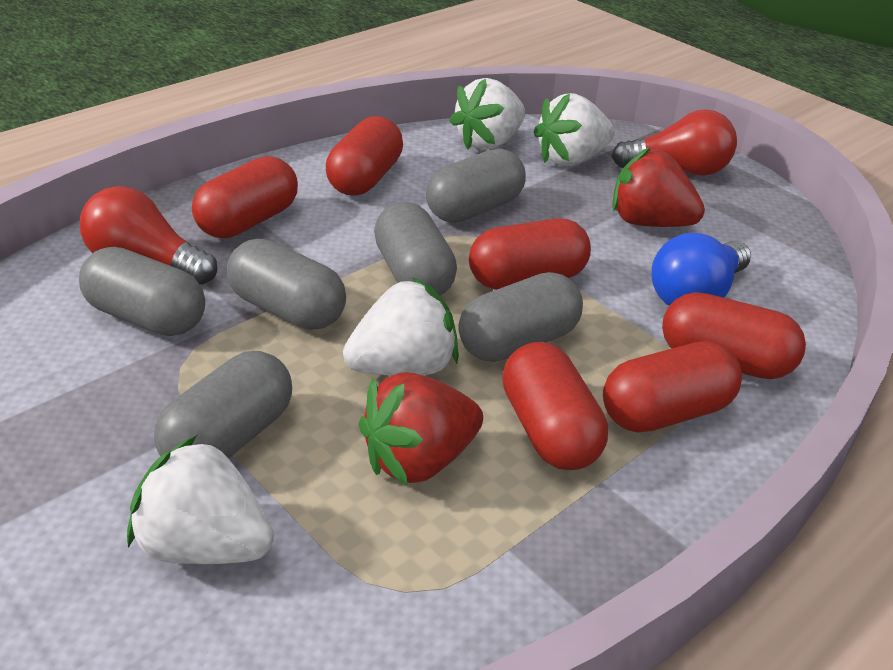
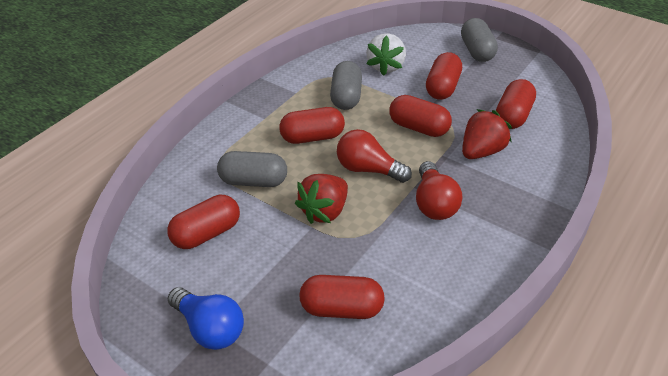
grey capsule: 6 -> 3
white strawberry: 4 -> 1

